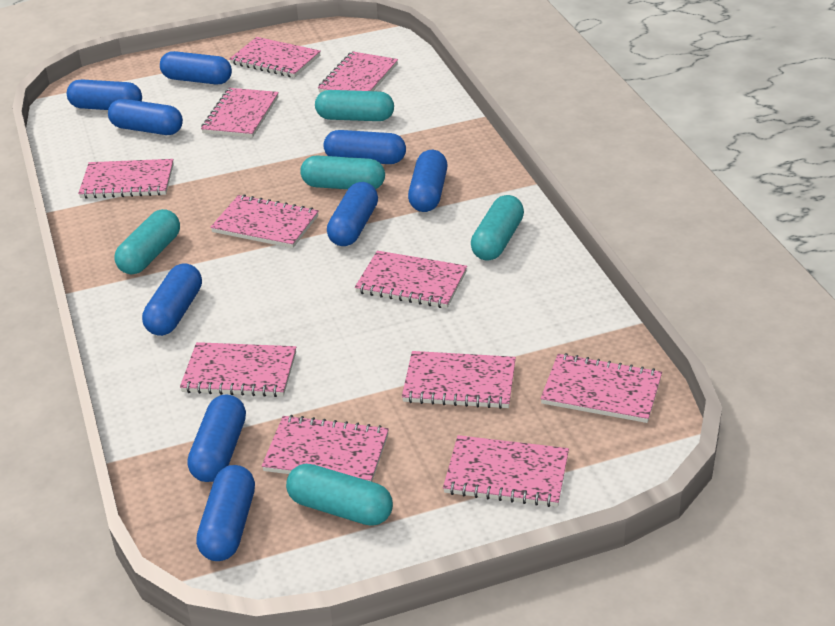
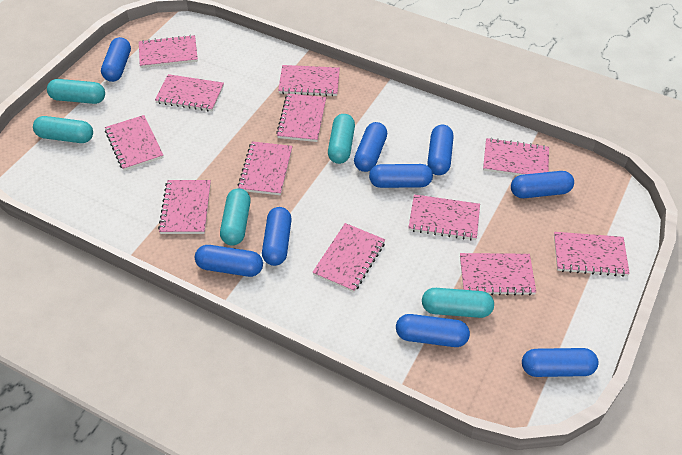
pink notebook: 11 -> 12

